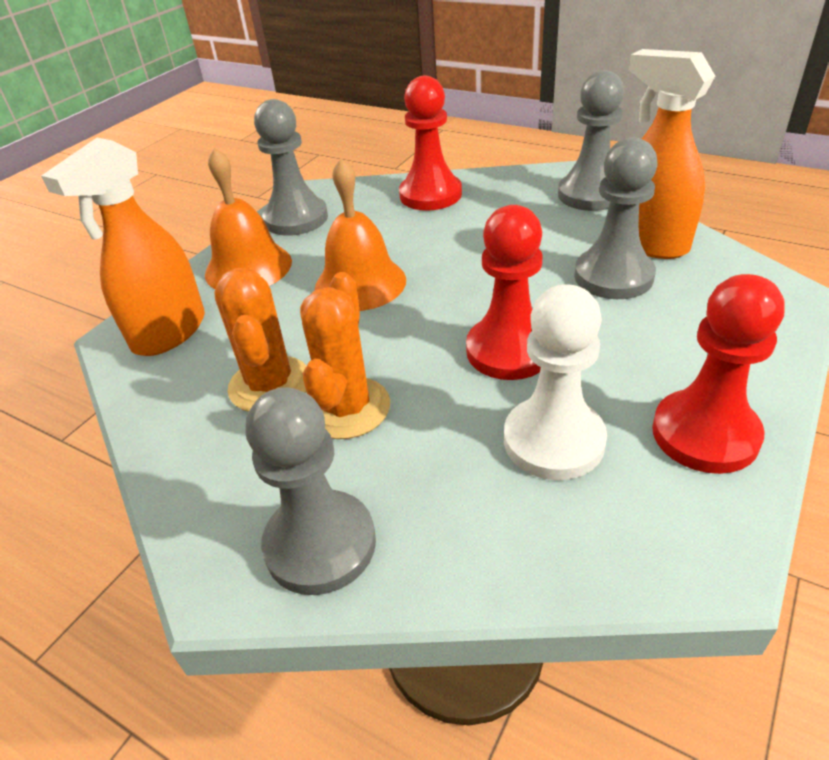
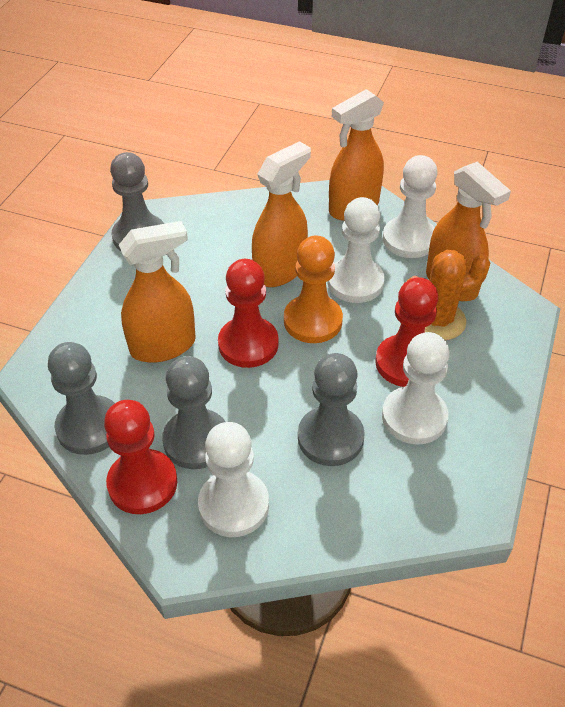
orange bell: 2 -> 0
orange cactus: 2 -> 1
orange pawn: 0 -> 1
orange spray bottle: 2 -> 4
white pawn: 1 -> 4

